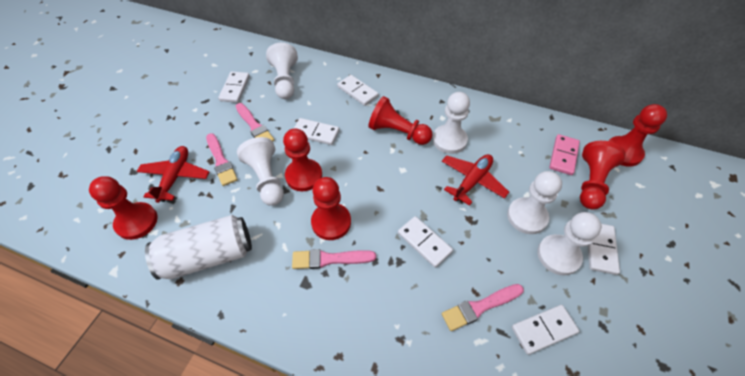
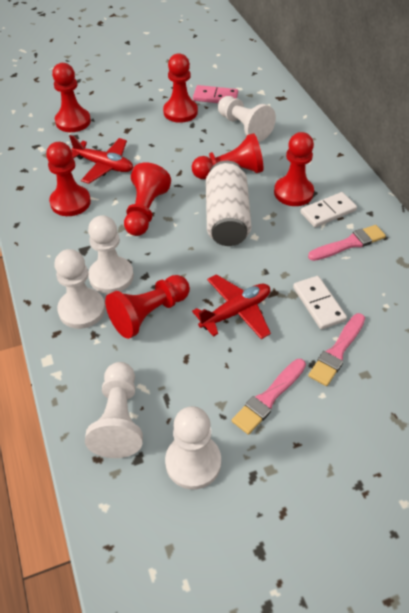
pink brush: 4 -> 3
red pawn: 6 -> 7
white domino: 6 -> 2

